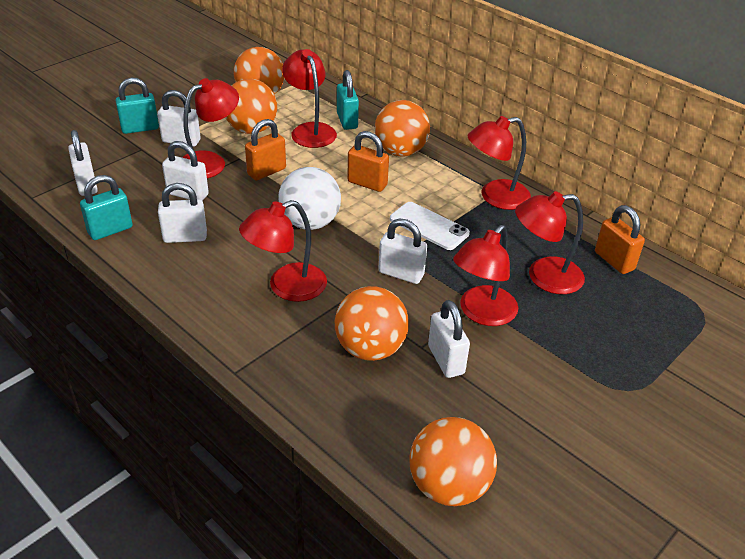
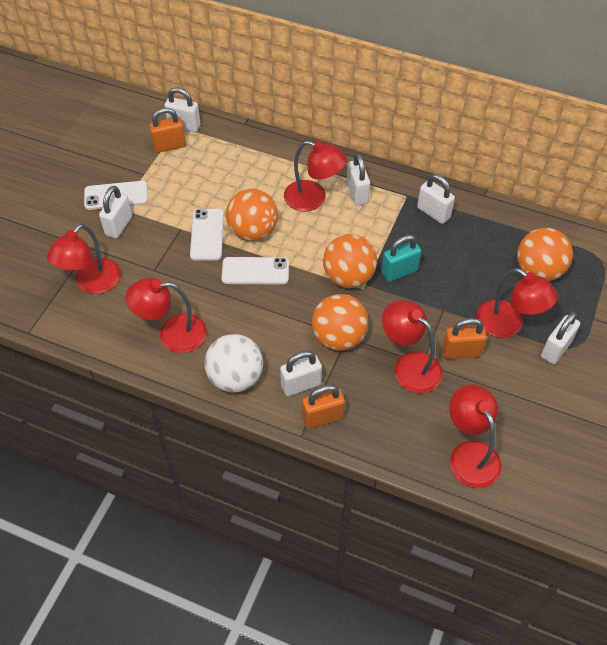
orange ball: 5 -> 4
turquoise padlock: 3 -> 1
white phone: 1 -> 3

